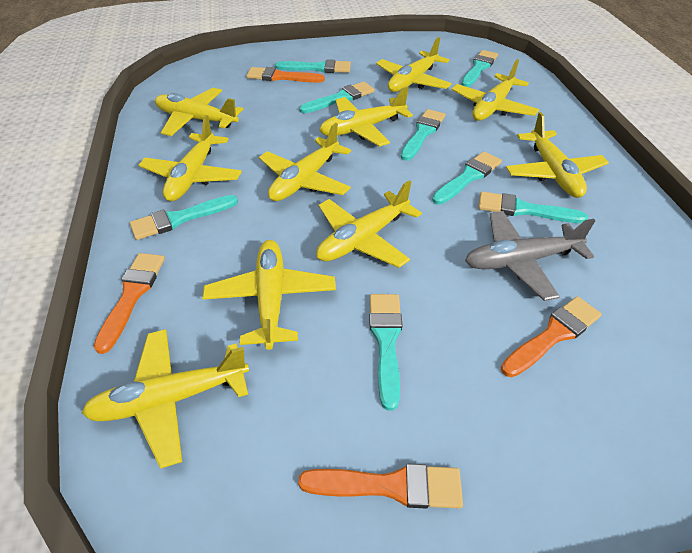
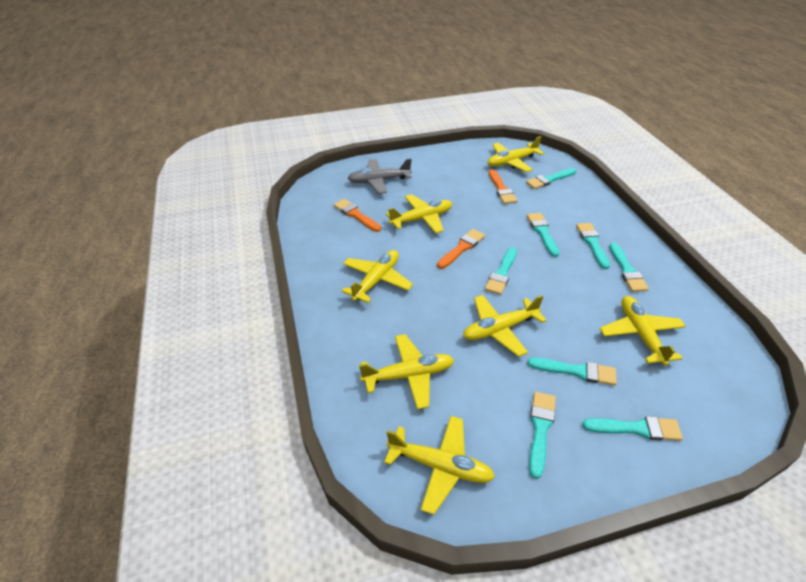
orange brush: 4 -> 3
yellow plane: 10 -> 7

